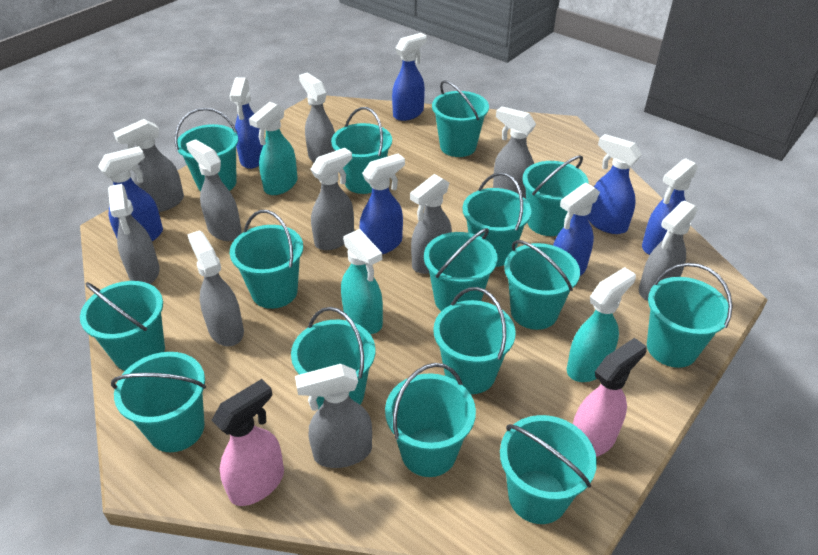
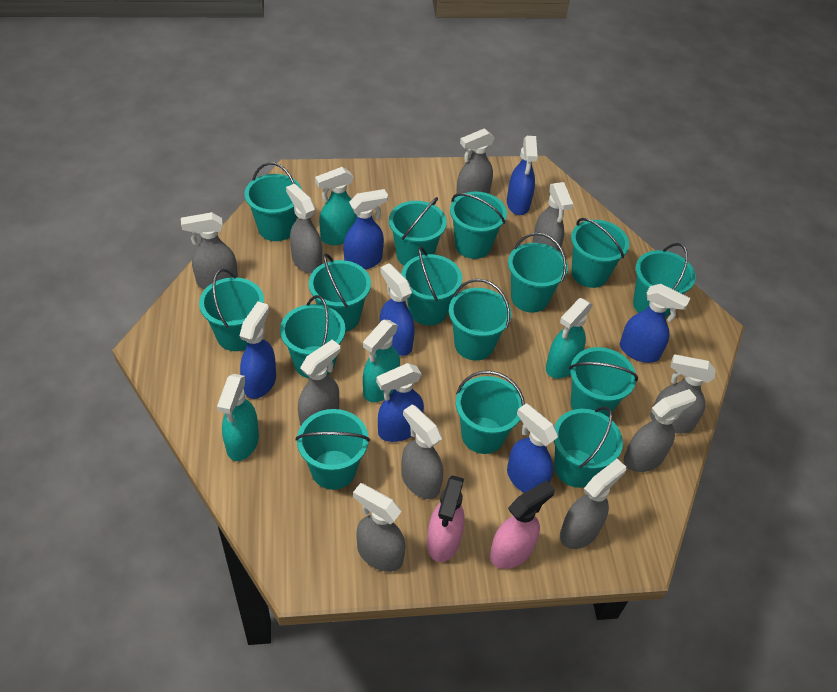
turquoise spray bottle: 3 -> 4

